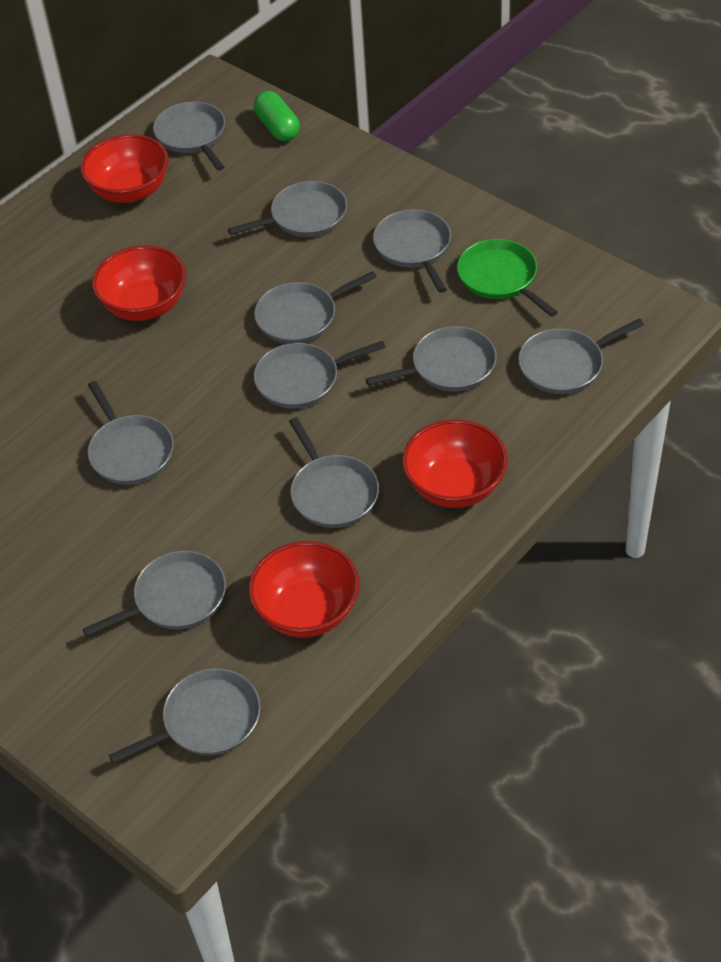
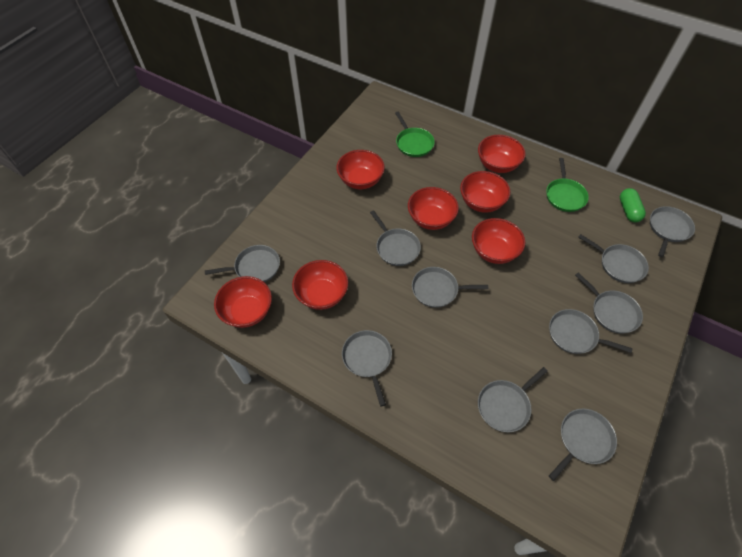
green pan: 1 -> 2
grey pan: 11 -> 10
red bowl: 4 -> 7

